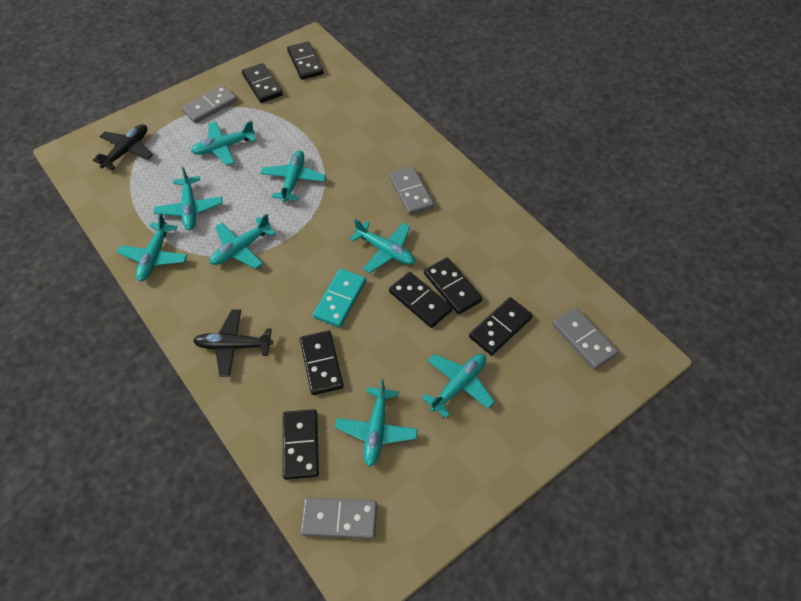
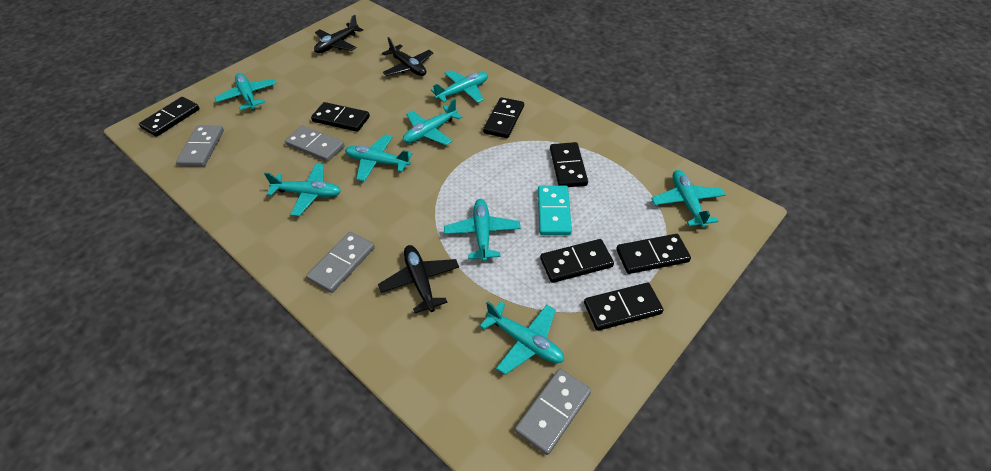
black plane: 2 -> 3

